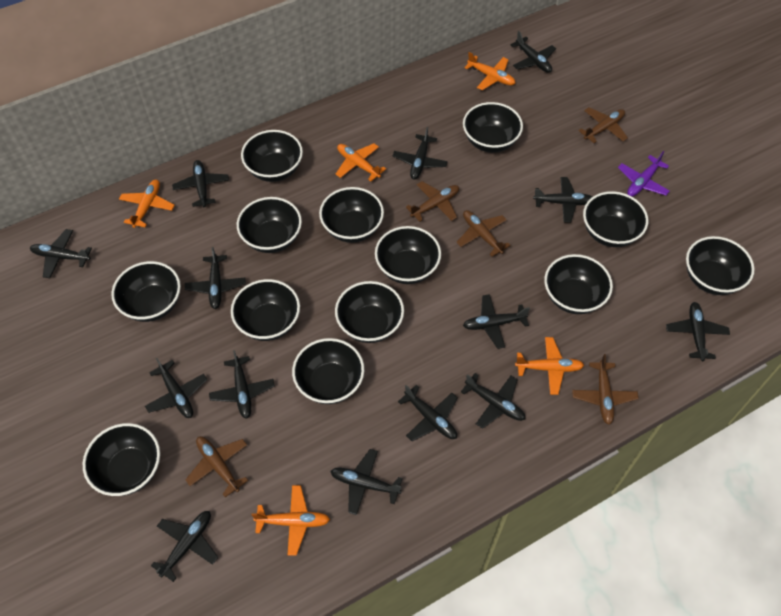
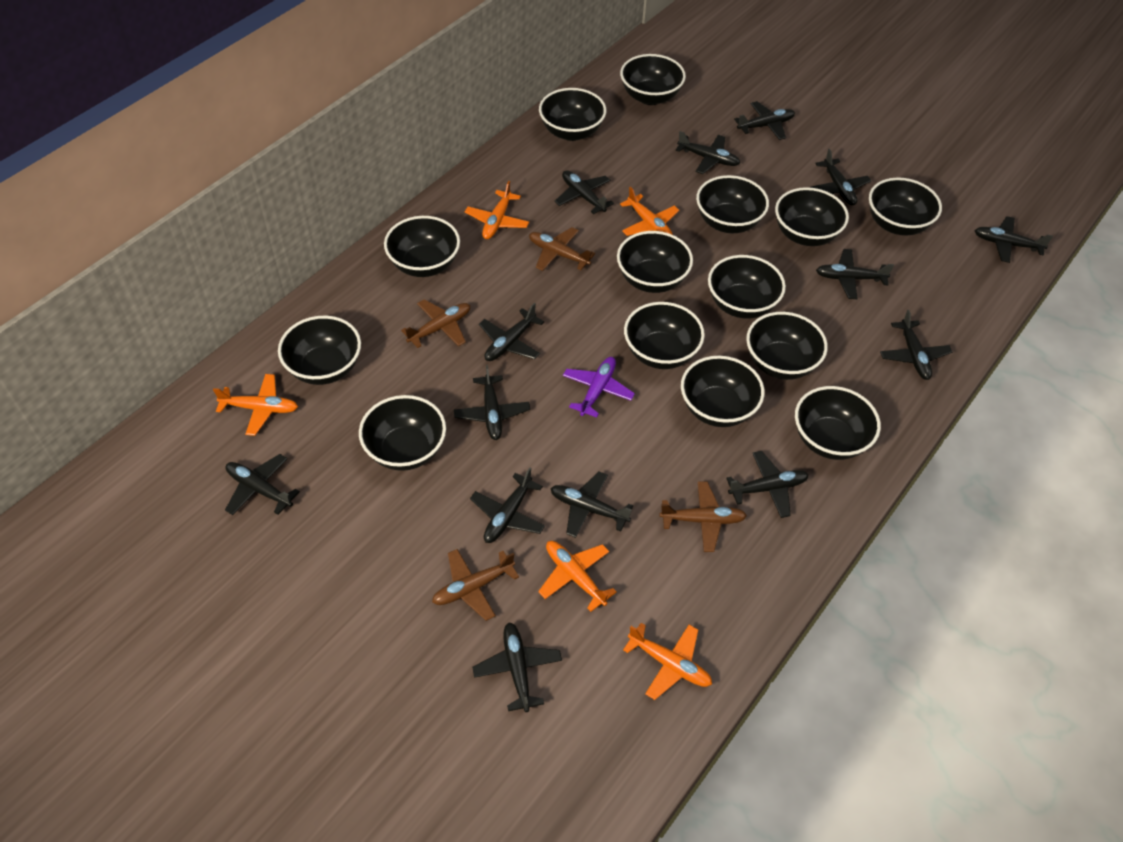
black bowl: 13 -> 14
brown plane: 5 -> 4

